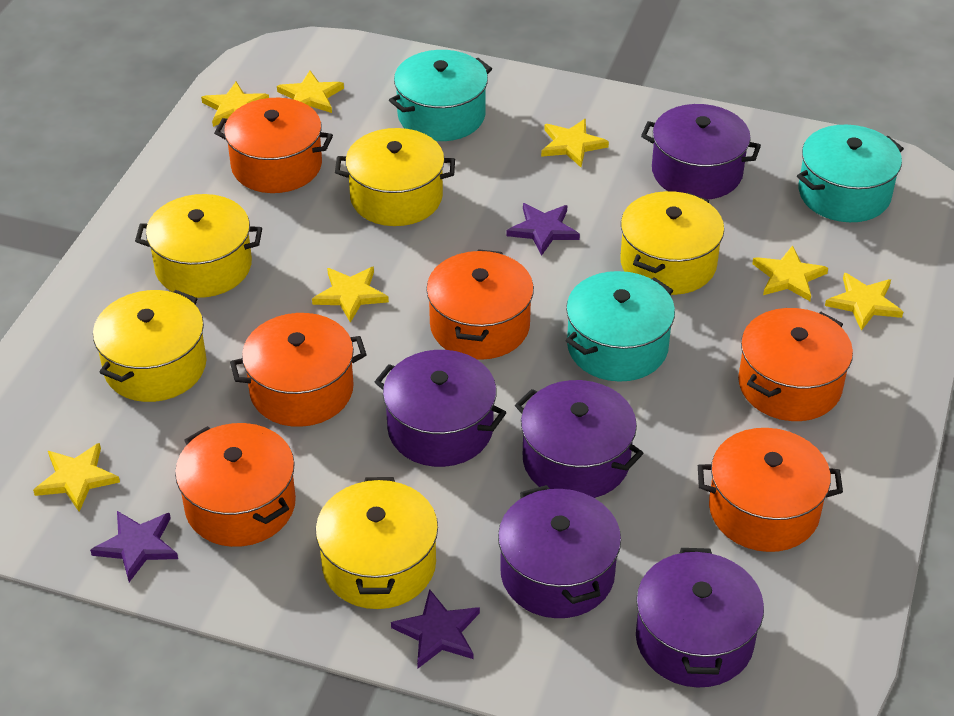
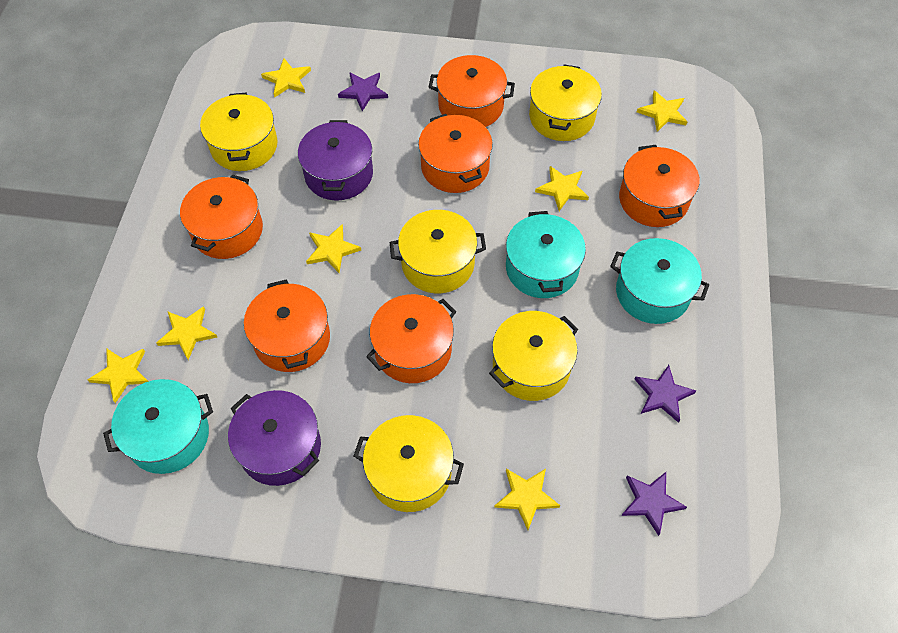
purple pot: 5 -> 2

